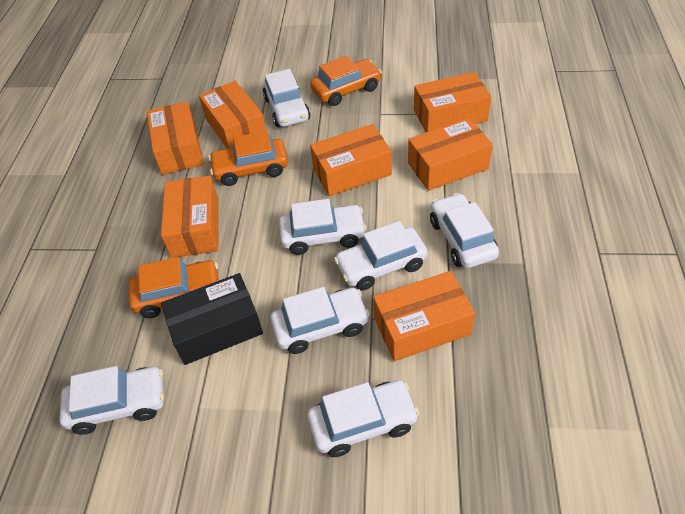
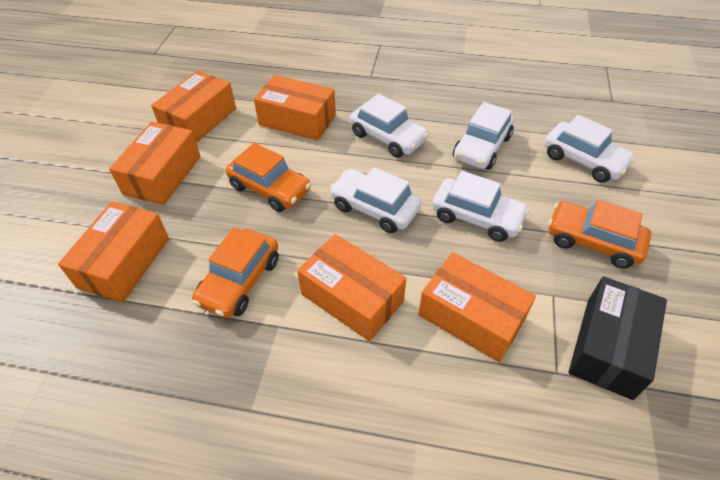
orange box: 7 -> 6
white car: 7 -> 5

